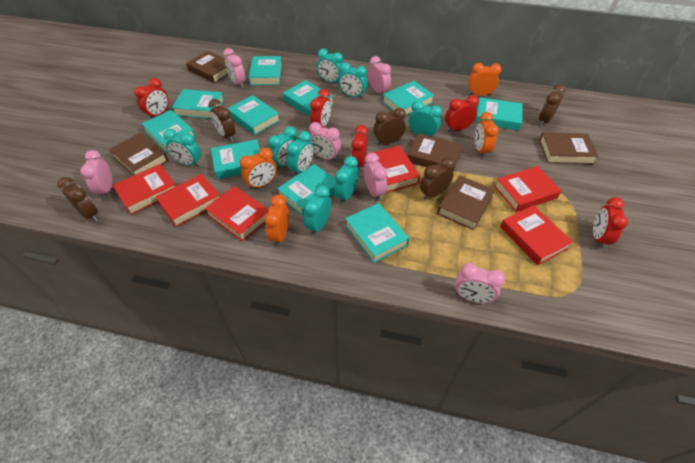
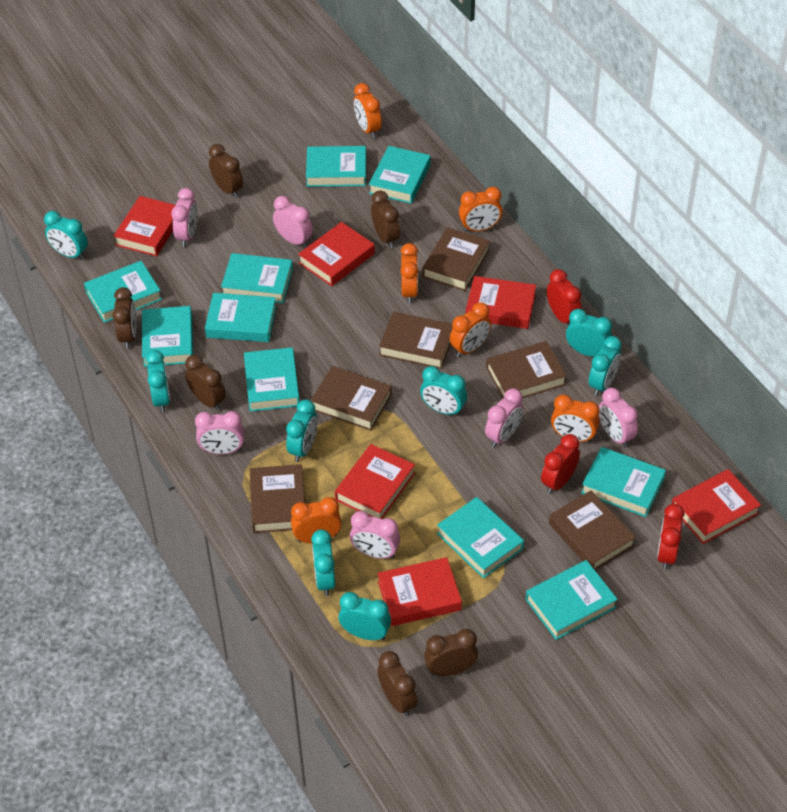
brown book: 5 -> 6
brown clock: 5 -> 6
orange clock: 4 -> 6
red clock: 5 -> 3

